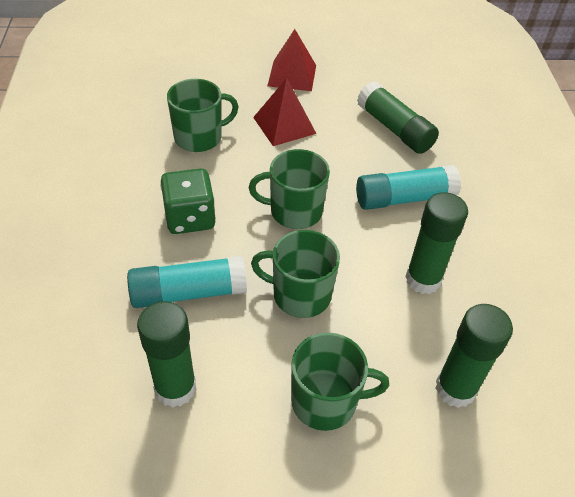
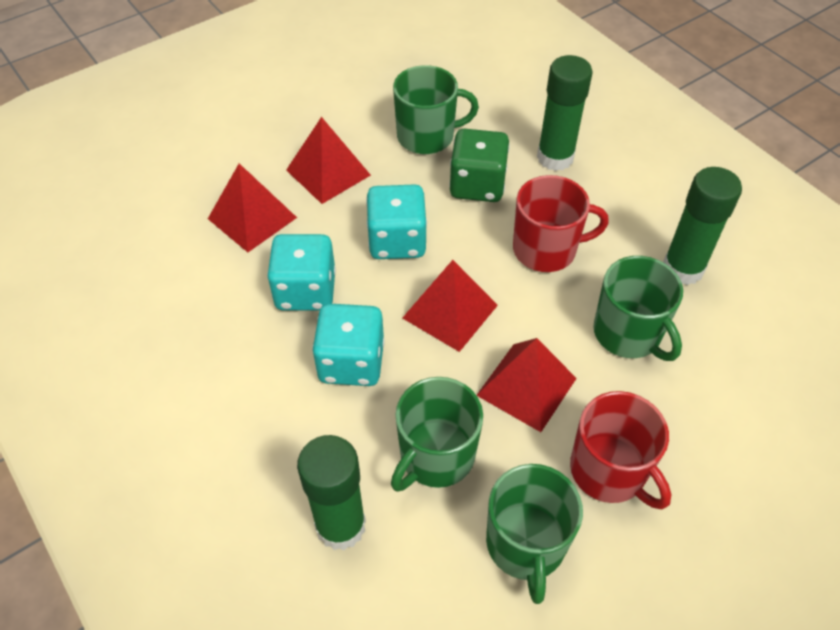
green glue stick: 4 -> 3
red mug: 0 -> 2
red pyramid: 2 -> 4
turquoise dice: 0 -> 3
turquoise glue stick: 2 -> 0

